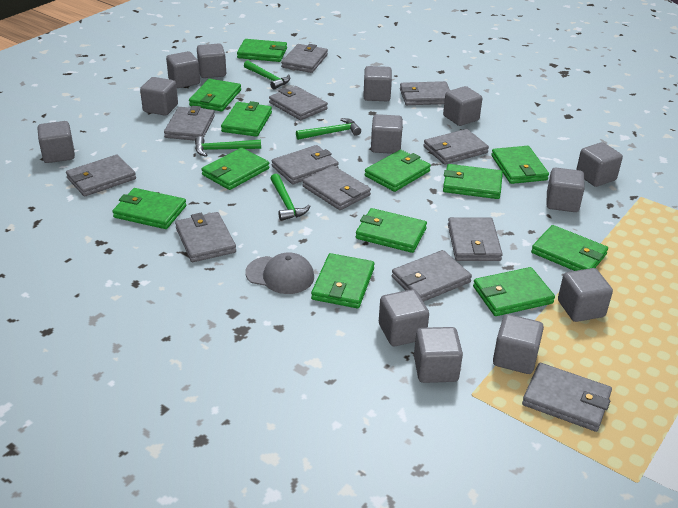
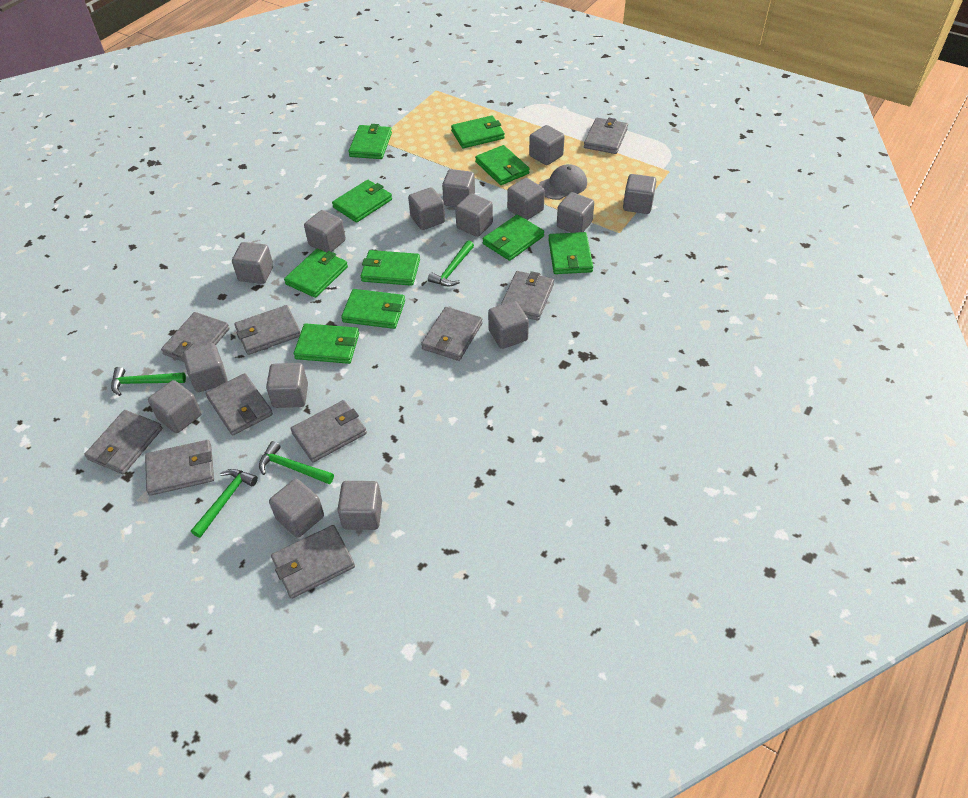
green wallet: 12 -> 10
grey cube: 13 -> 15
grey wallet: 12 -> 10

